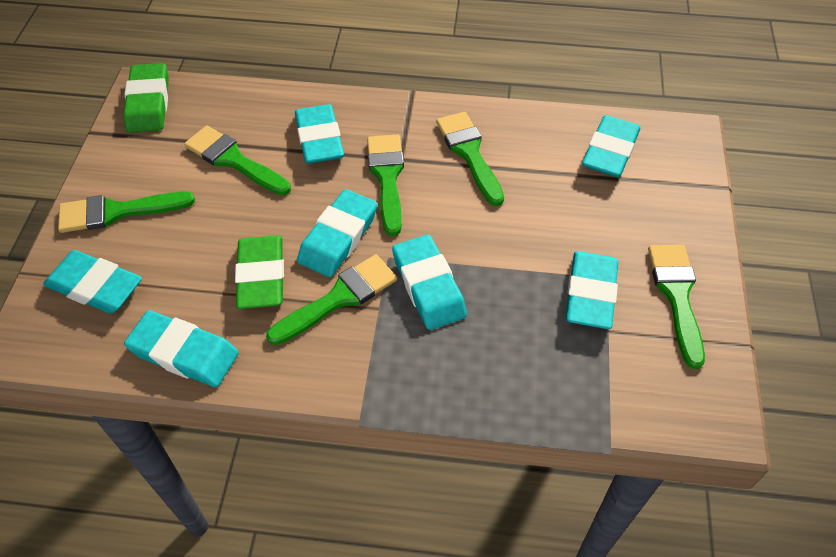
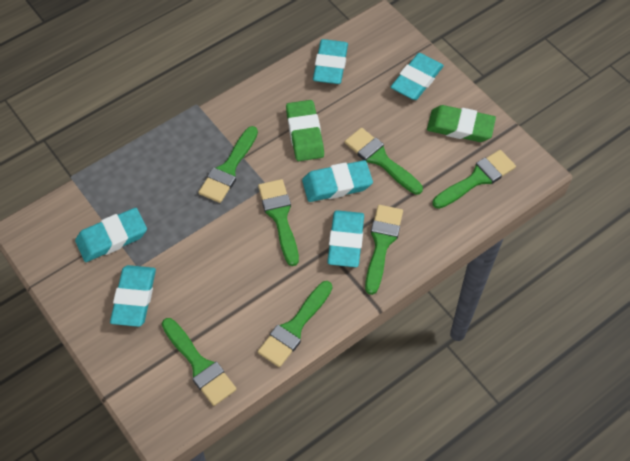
green brush: 6 -> 7
turquoise eraser: 7 -> 6

